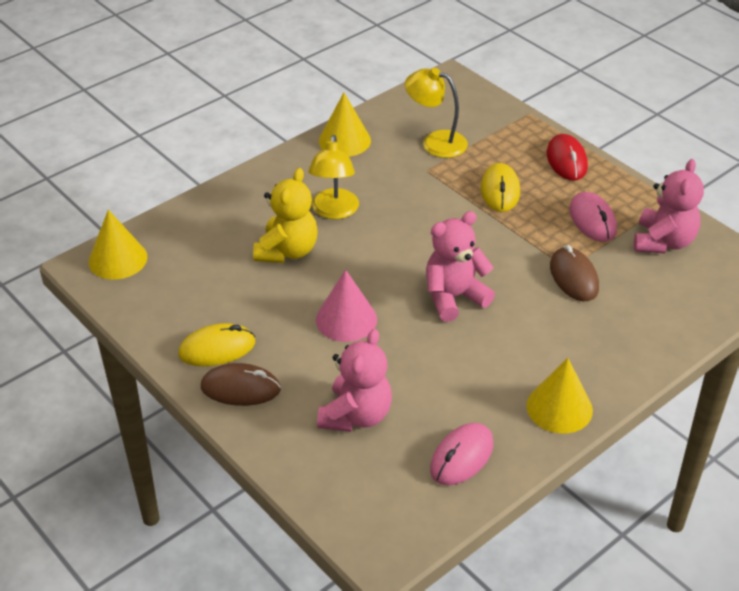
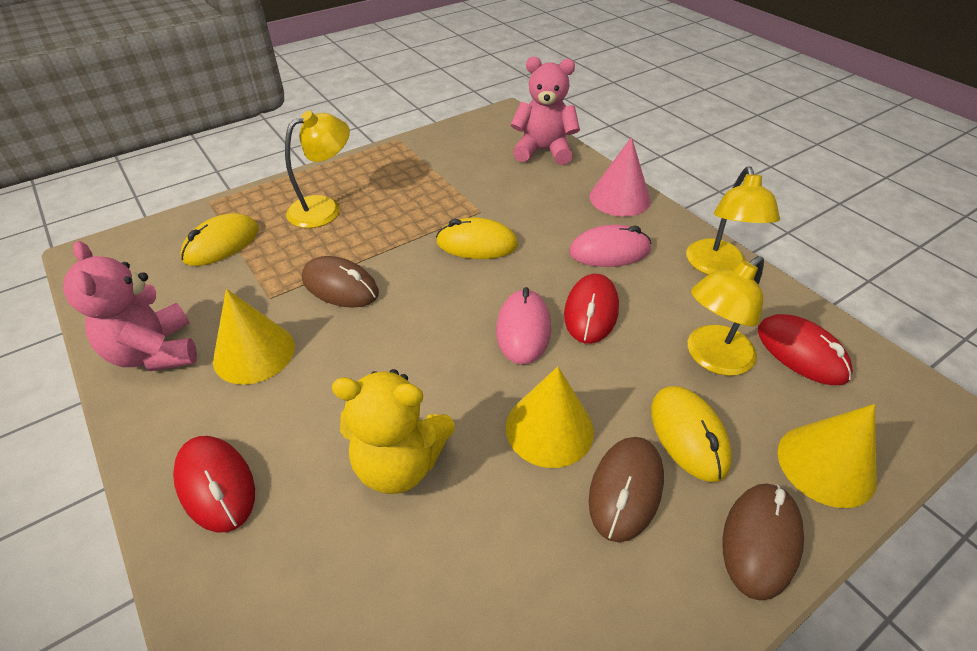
brown mouse: 2 -> 3
pink teddy bear: 3 -> 2
red mouse: 1 -> 3
yellow lamp: 2 -> 3
yellow mouse: 2 -> 3

